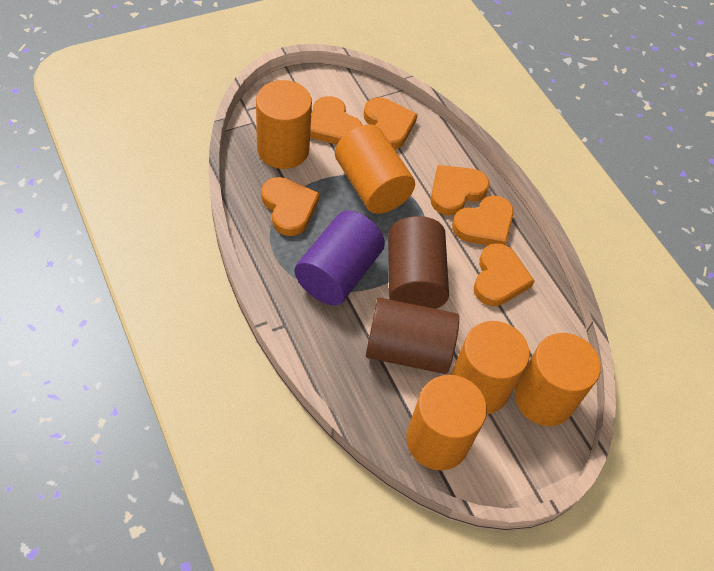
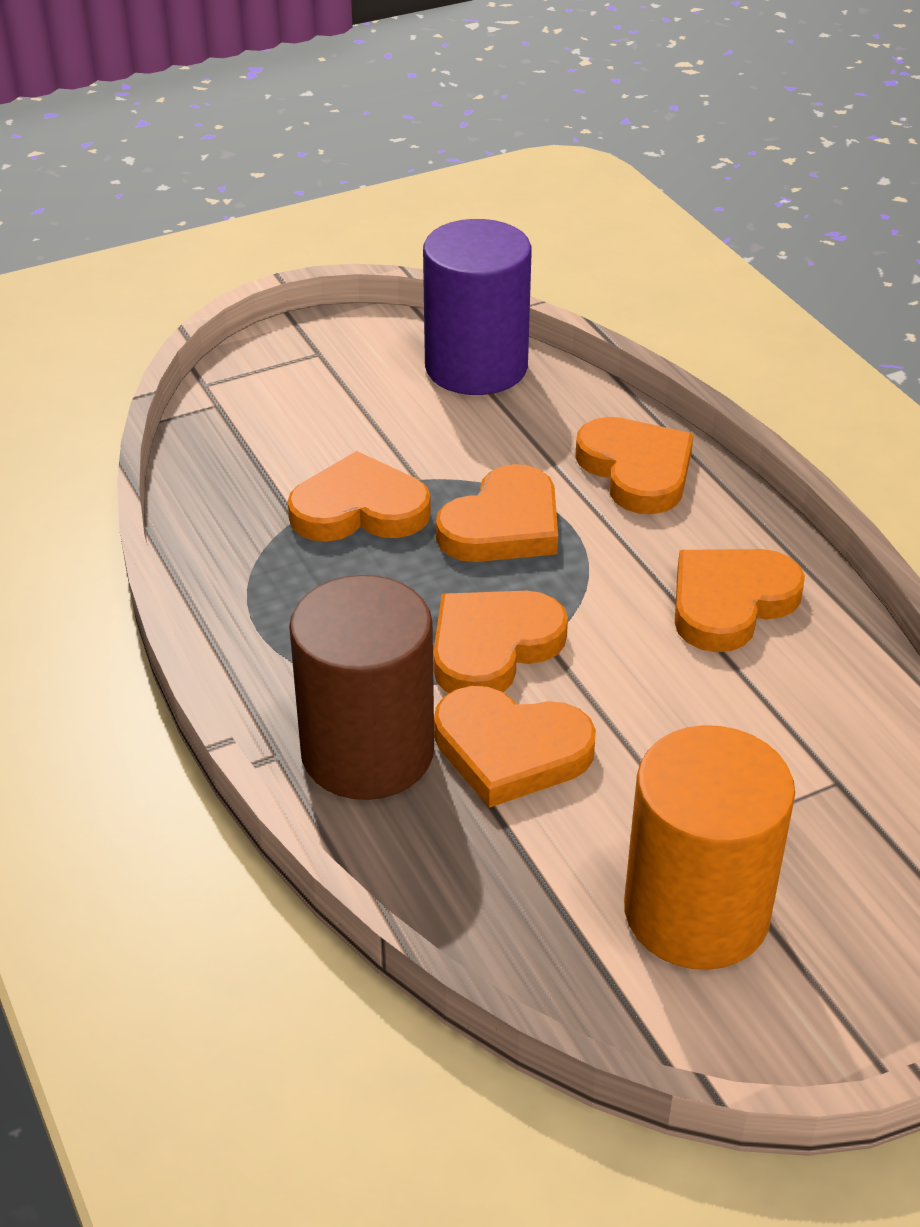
brown cylinder: 2 -> 1
orange cylinder: 5 -> 1

